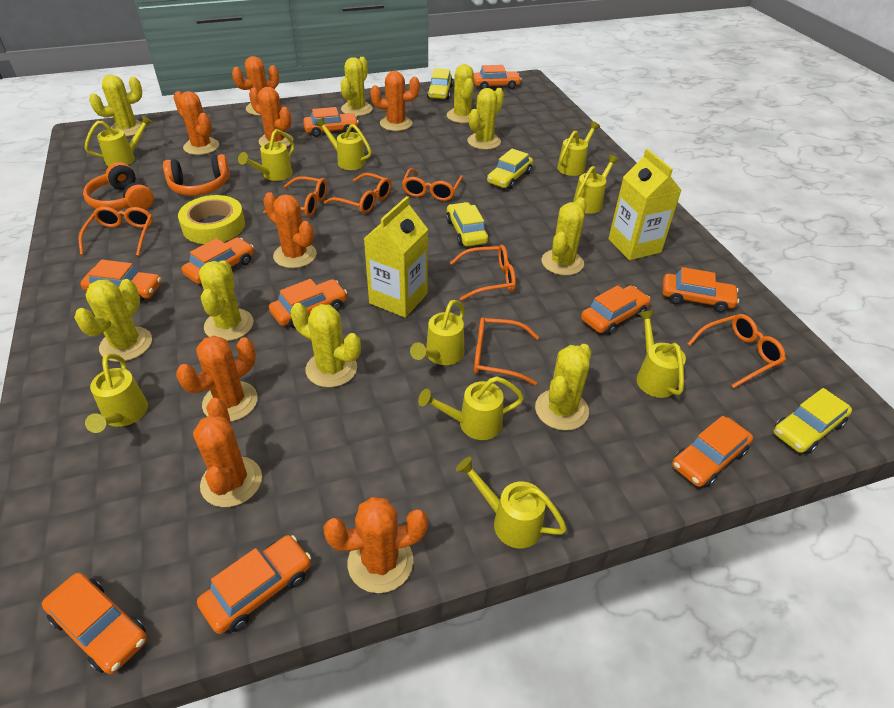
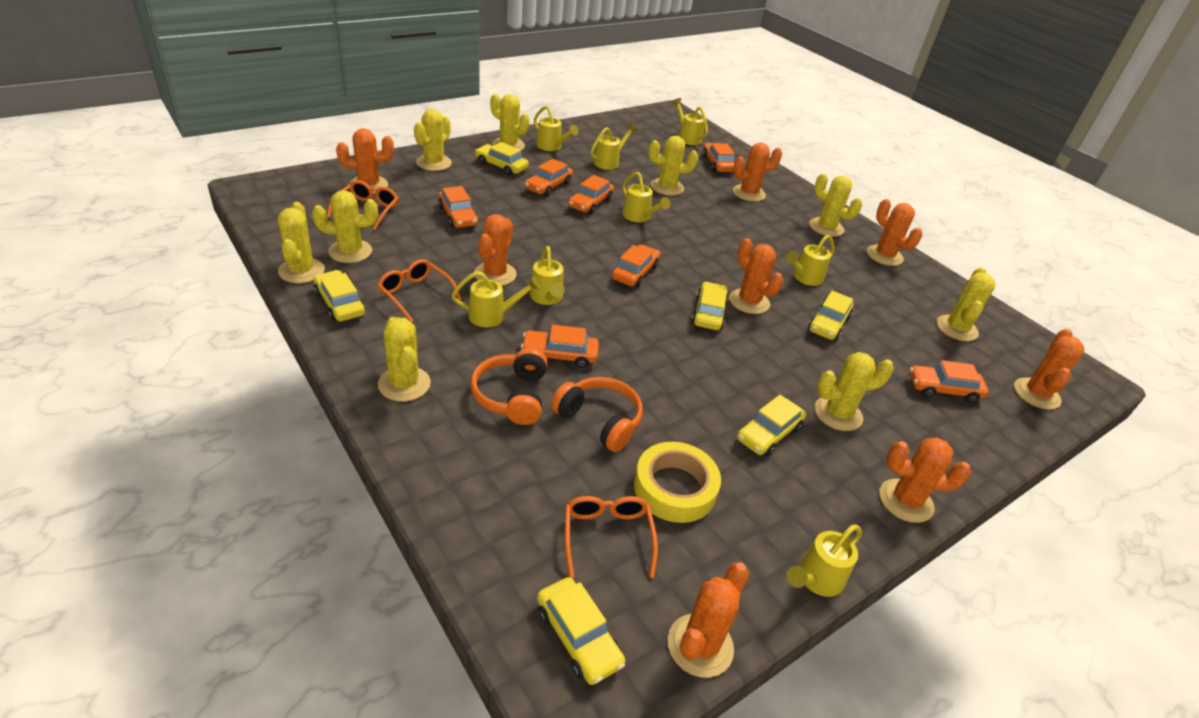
orange car: 10 -> 7
orange glasses: 7 -> 3
yellow car: 4 -> 6
yellow carton: 2 -> 0
yellow watering can: 10 -> 8

